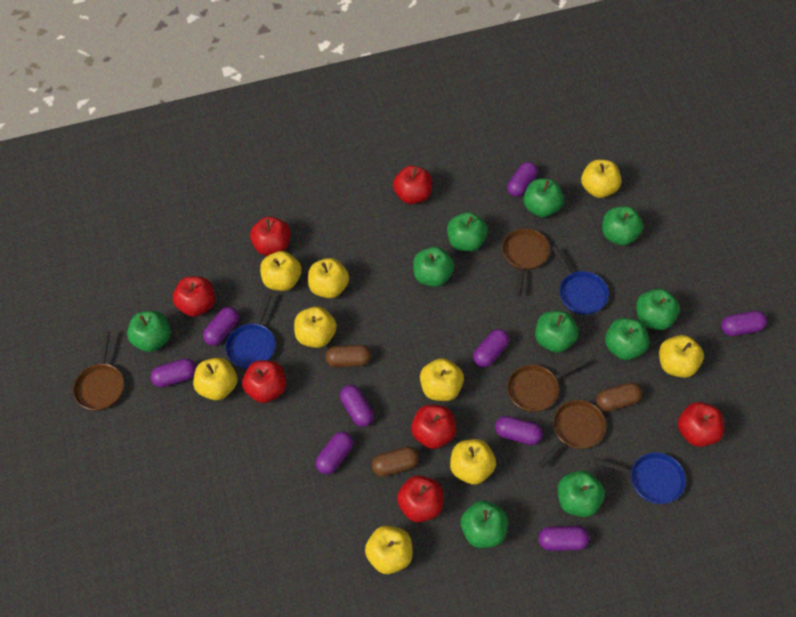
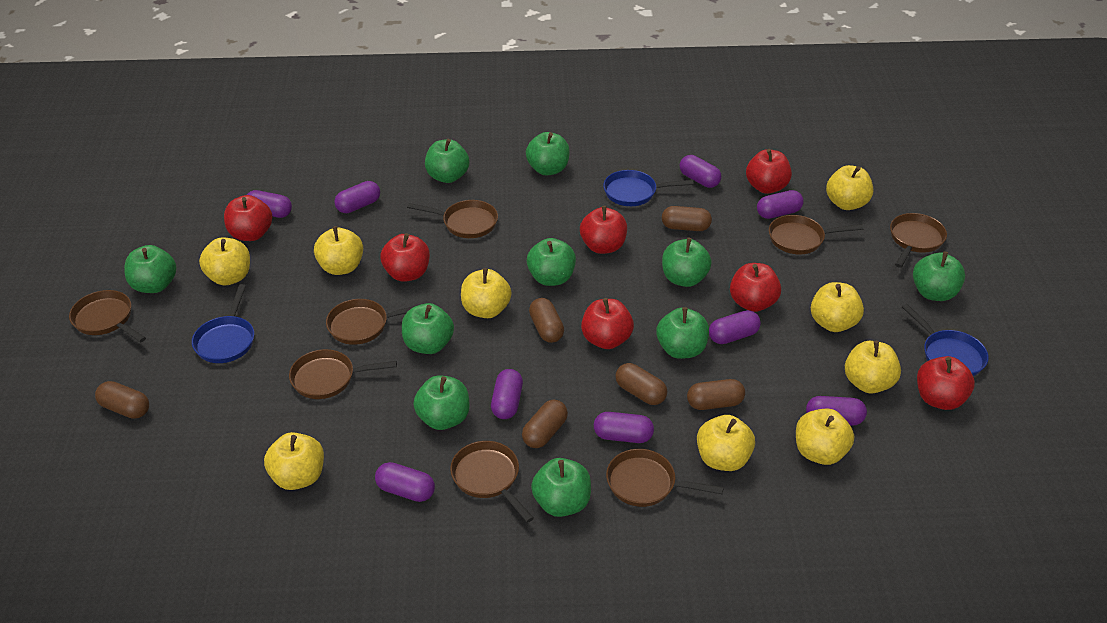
brown capsule: 3 -> 6
brown pan: 4 -> 8

